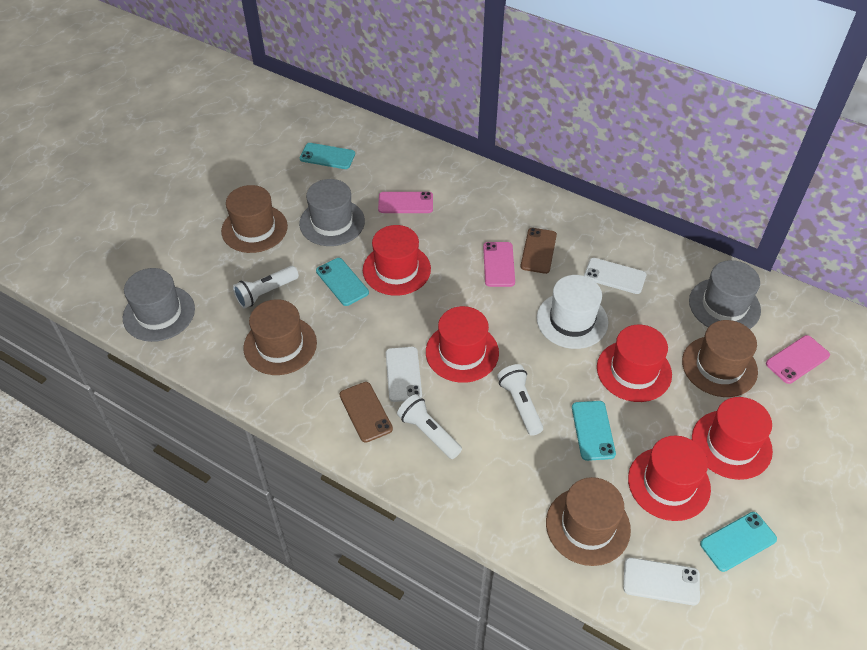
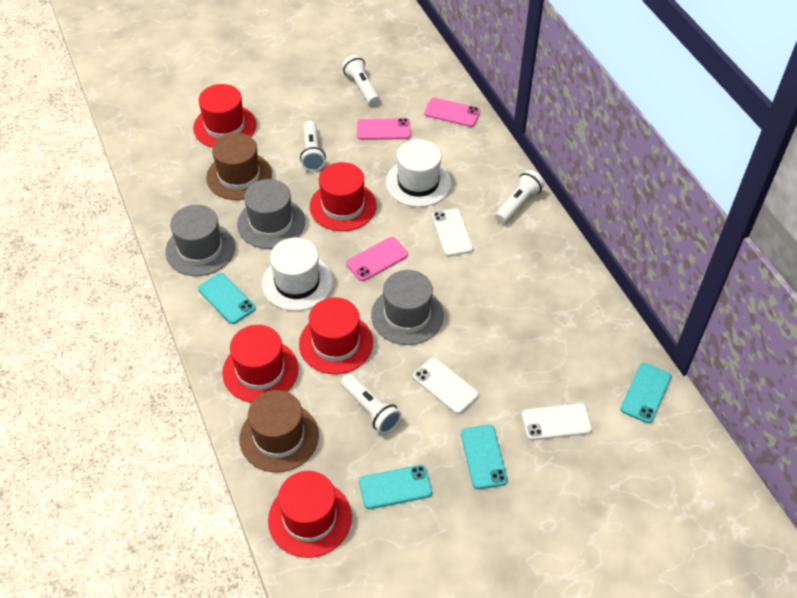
brown hat: 4 -> 2
brown phone: 2 -> 0
white flashlight: 3 -> 4
white hat: 1 -> 2

